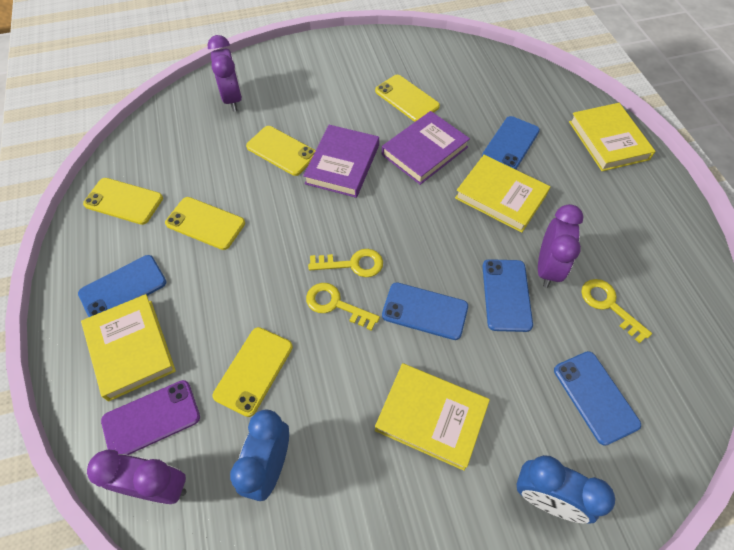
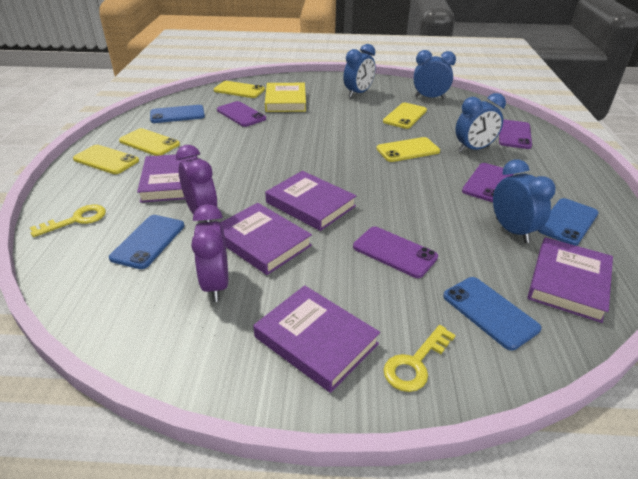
blue clock: 2 -> 4
blue phone: 5 -> 4
purple book: 2 -> 5
purple clock: 3 -> 2
purple phone: 1 -> 4
yellow book: 4 -> 1
yellow key: 3 -> 2

